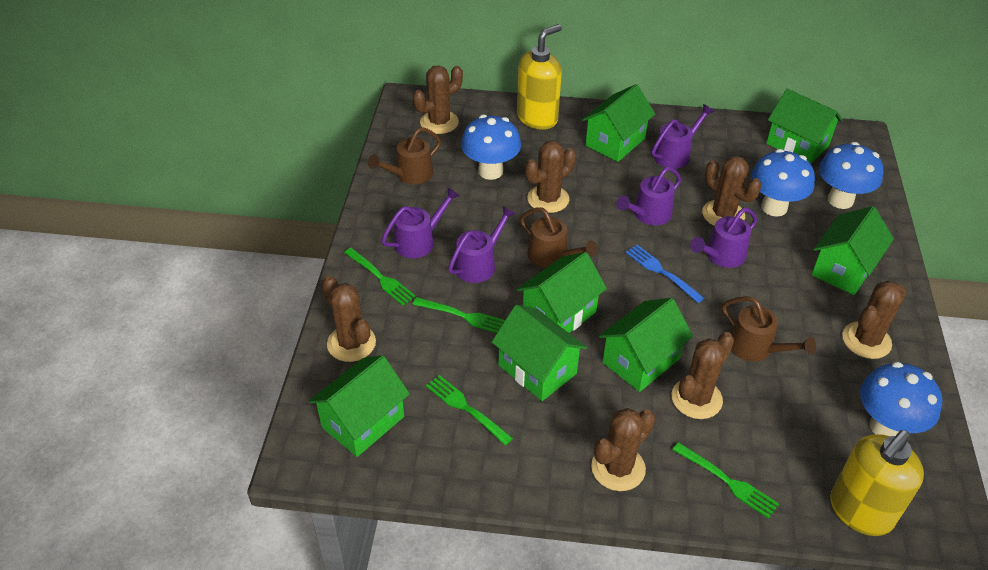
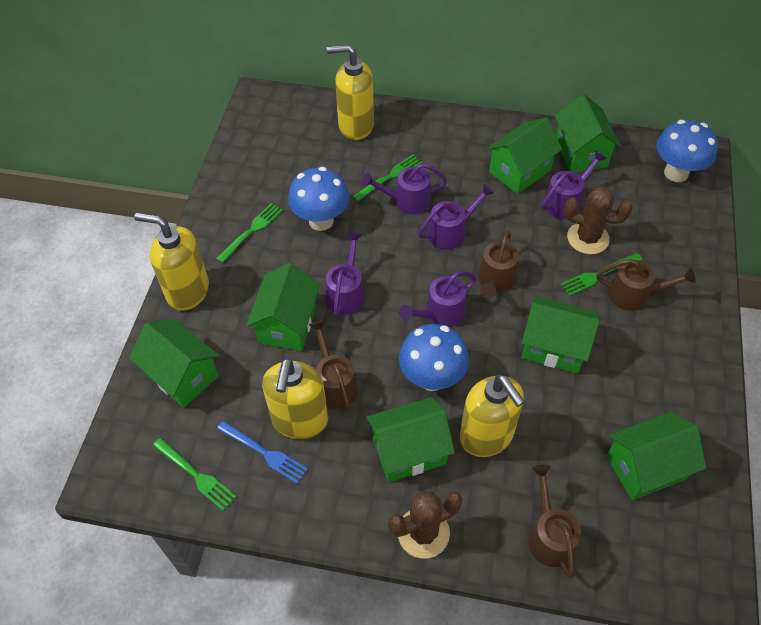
blue mushroom: 4 -> 3
brown cactus: 7 -> 2
brown watering can: 3 -> 4
yellow soap dispenser: 2 -> 4

